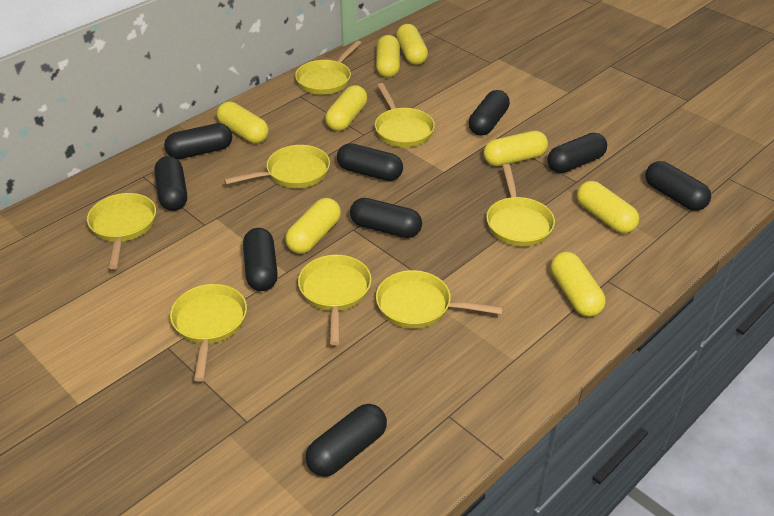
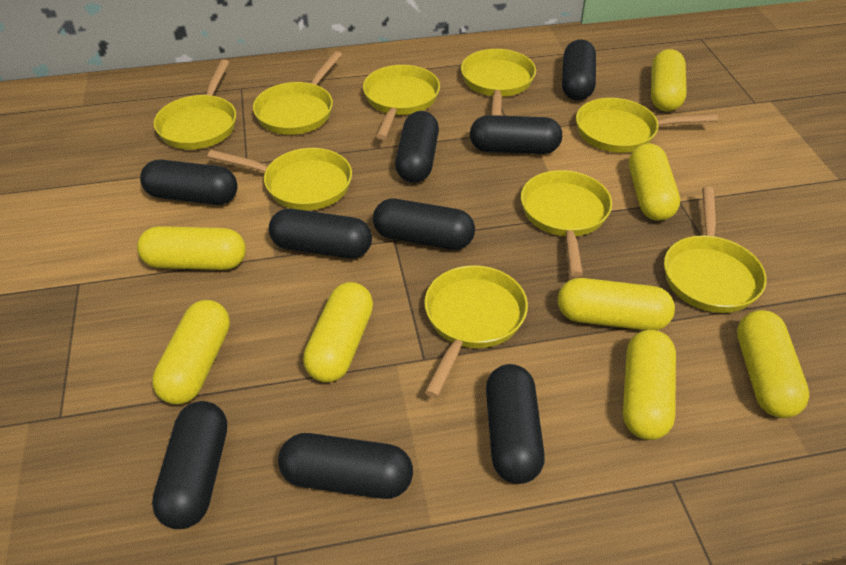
yellow pan: 8 -> 9

